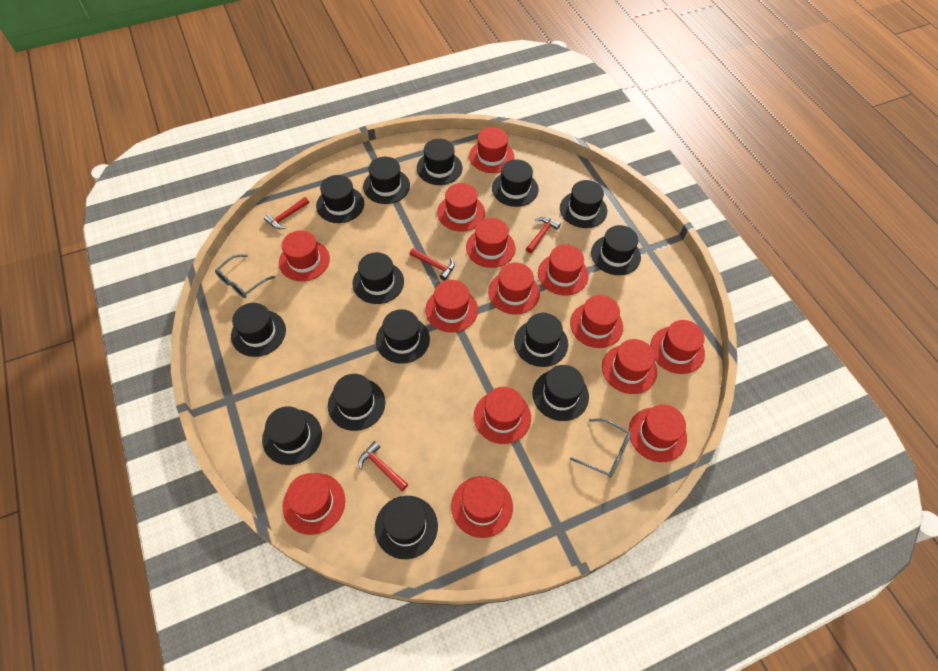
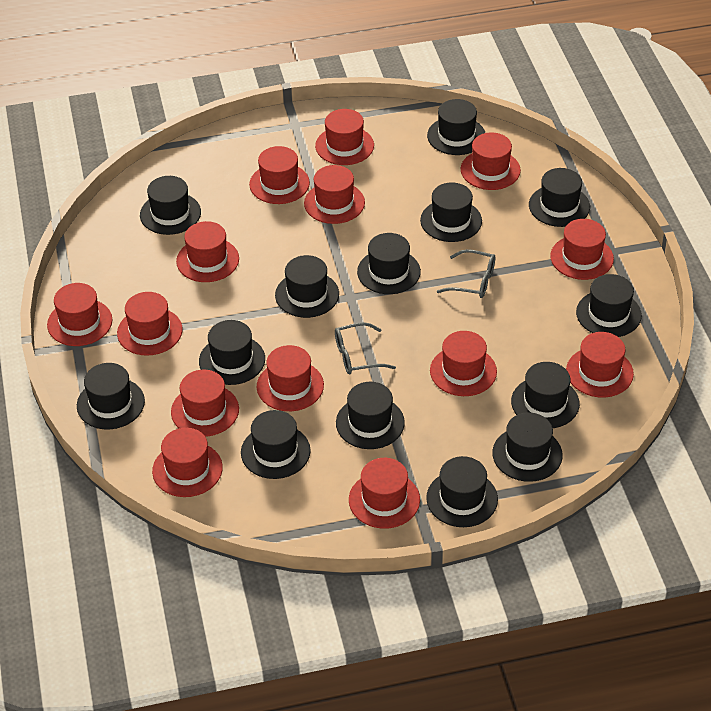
red hammer: 4 -> 0

